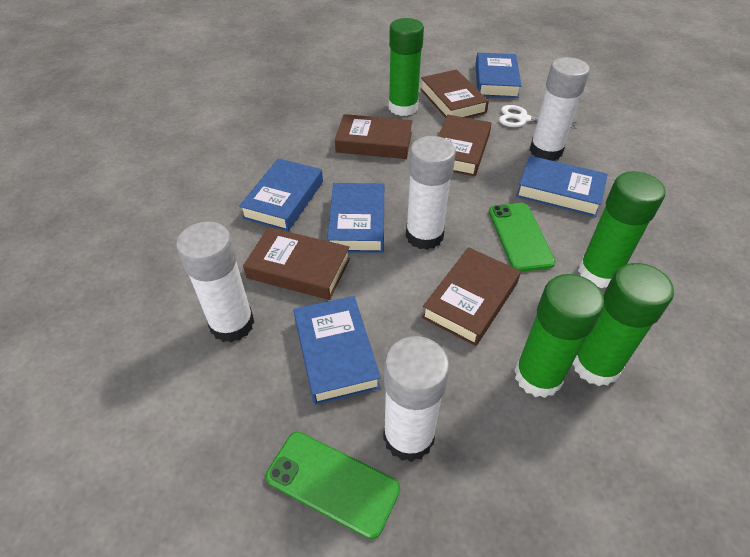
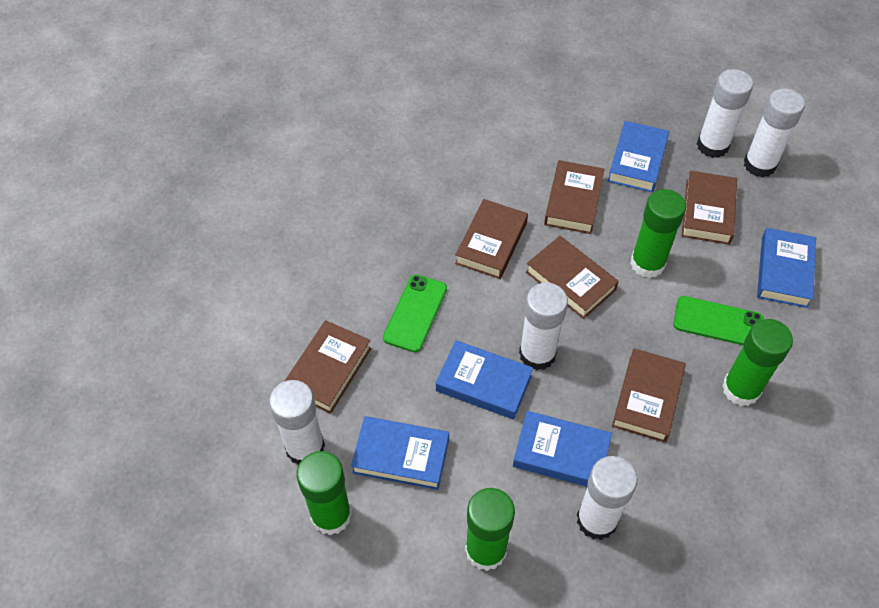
brown book: 5 -> 6
white glue stick: 4 -> 5
white scissors: 1 -> 0

